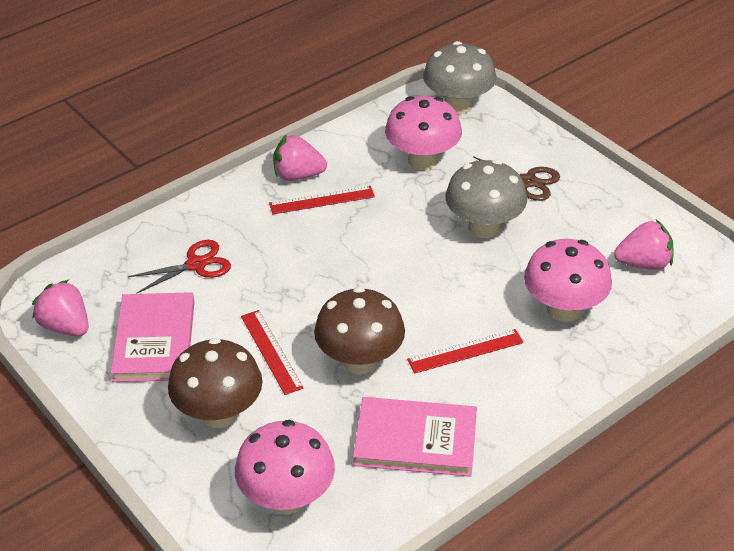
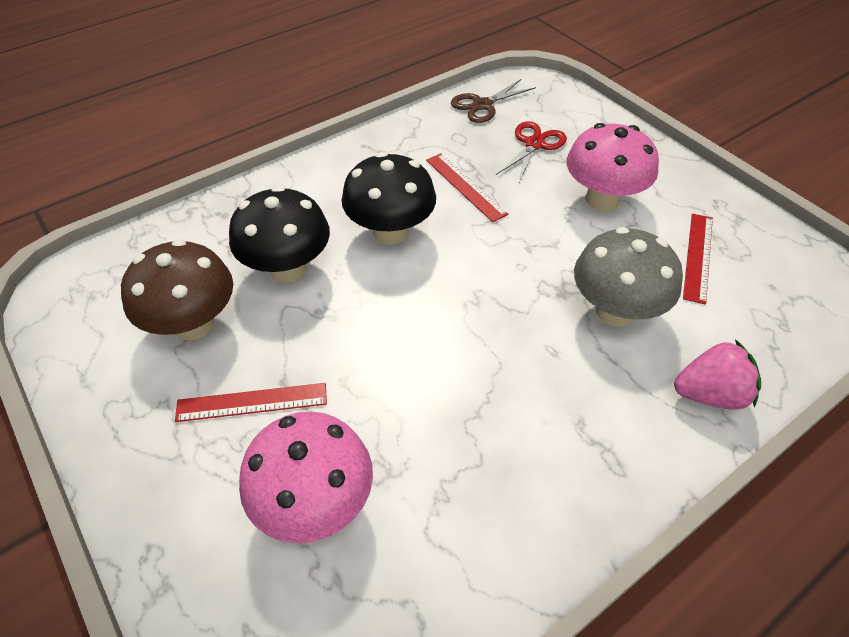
black mushroom: 0 -> 2
brown mushroom: 2 -> 1
grey mushroom: 2 -> 1
pink book: 2 -> 0
pink mushroom: 3 -> 2
pink strawberry: 3 -> 1

